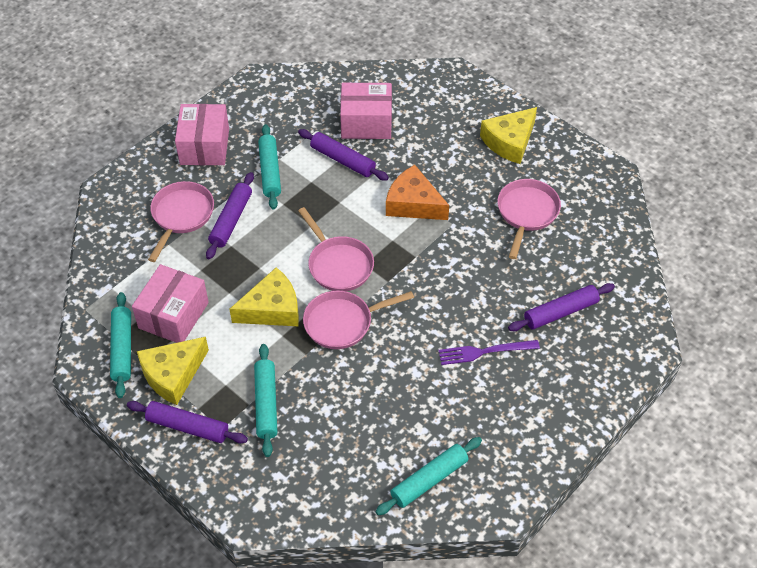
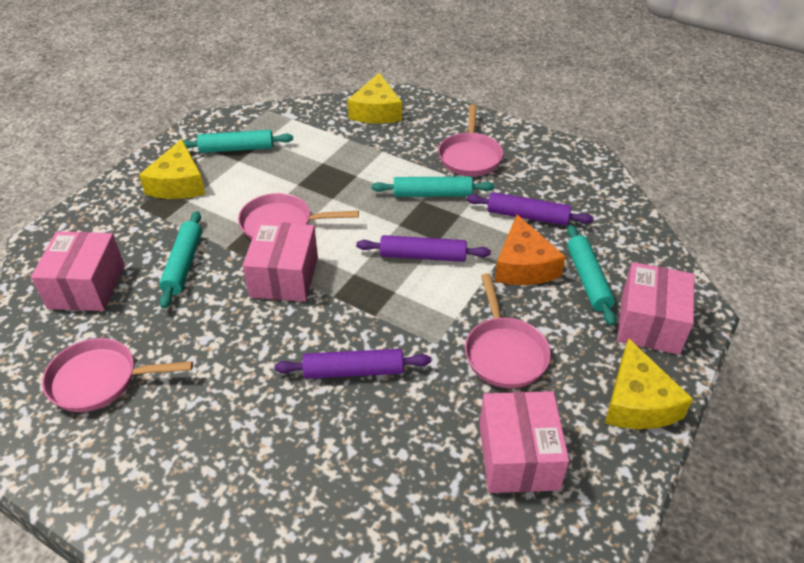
pink box: 3 -> 4
purple fork: 1 -> 0
purple rolling pin: 4 -> 3

